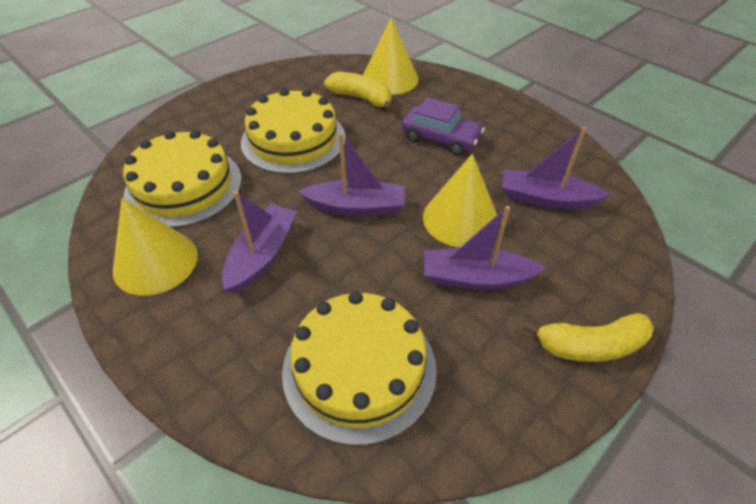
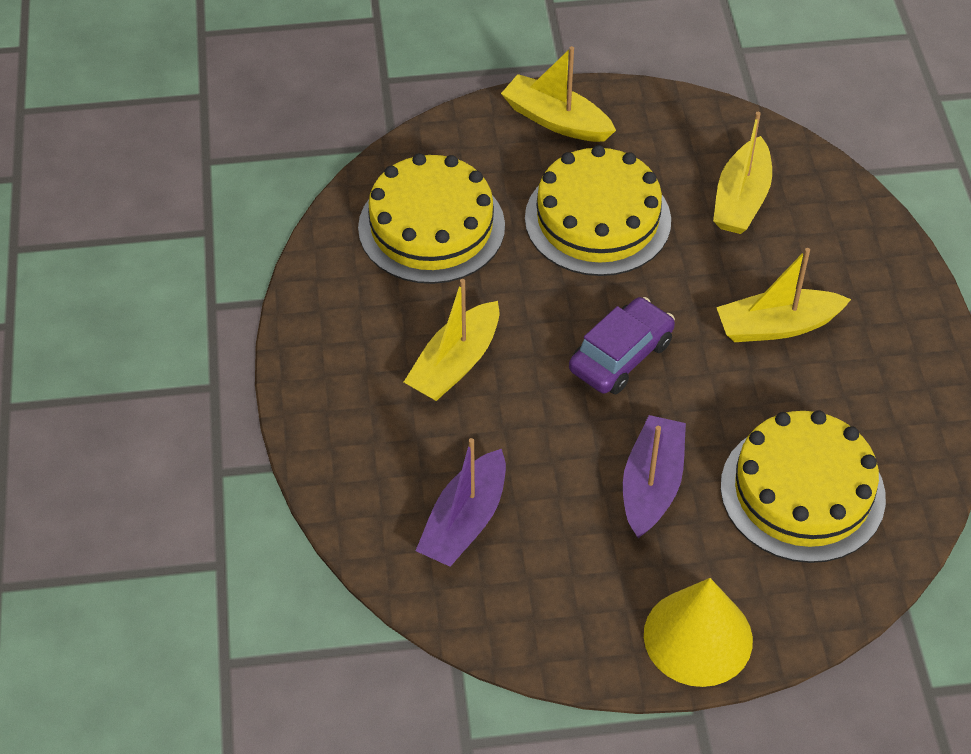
purple boat: 4 -> 2
yellow banana: 2 -> 0
yellow boat: 0 -> 4
yellow cone: 3 -> 1

